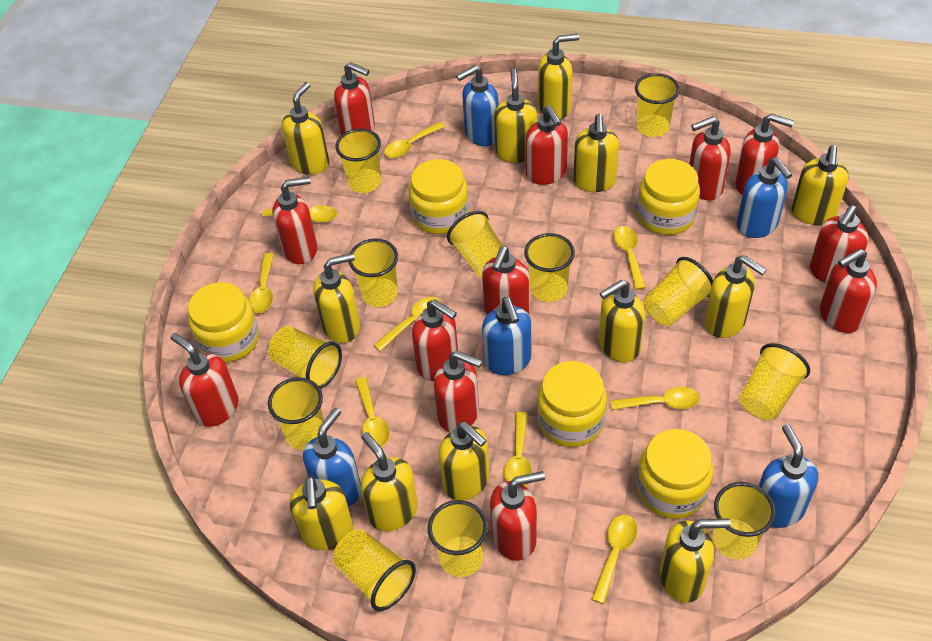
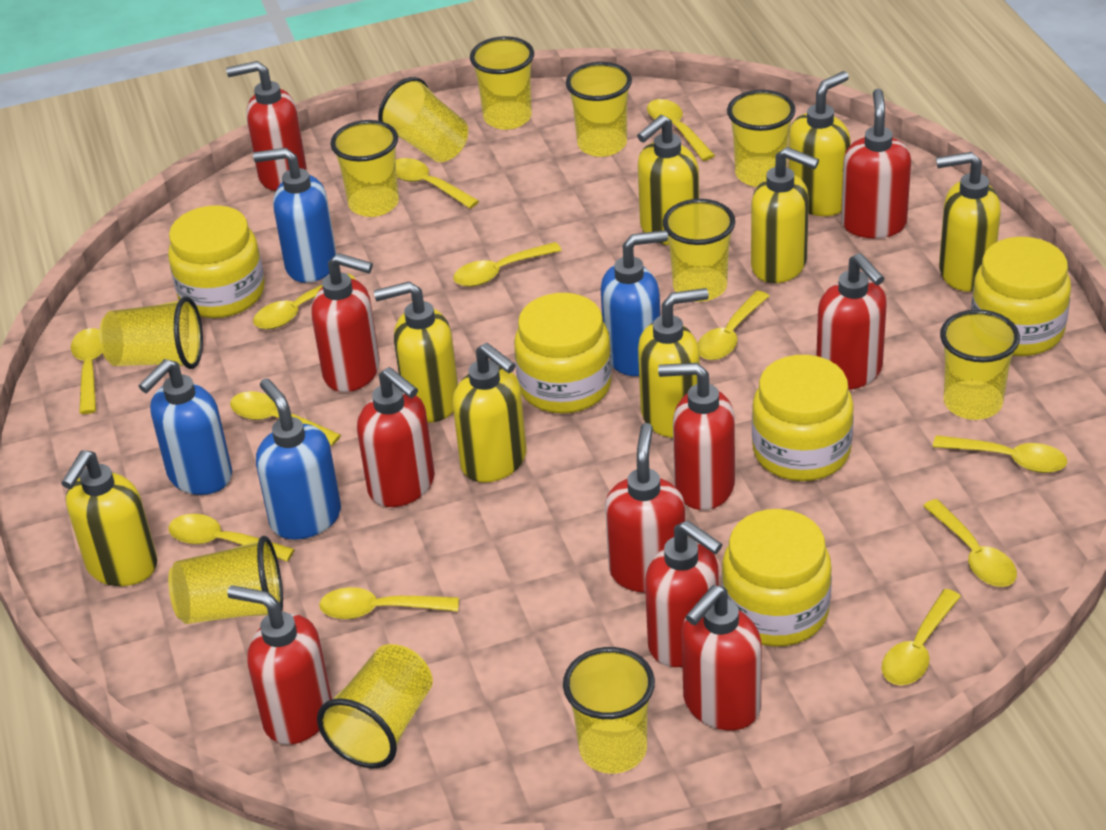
blue soap dispenser: 5 -> 4
red soap dispenser: 12 -> 10
yellow cup: 12 -> 11
yellow soap dispenser: 12 -> 8
yellow spoon: 9 -> 12

